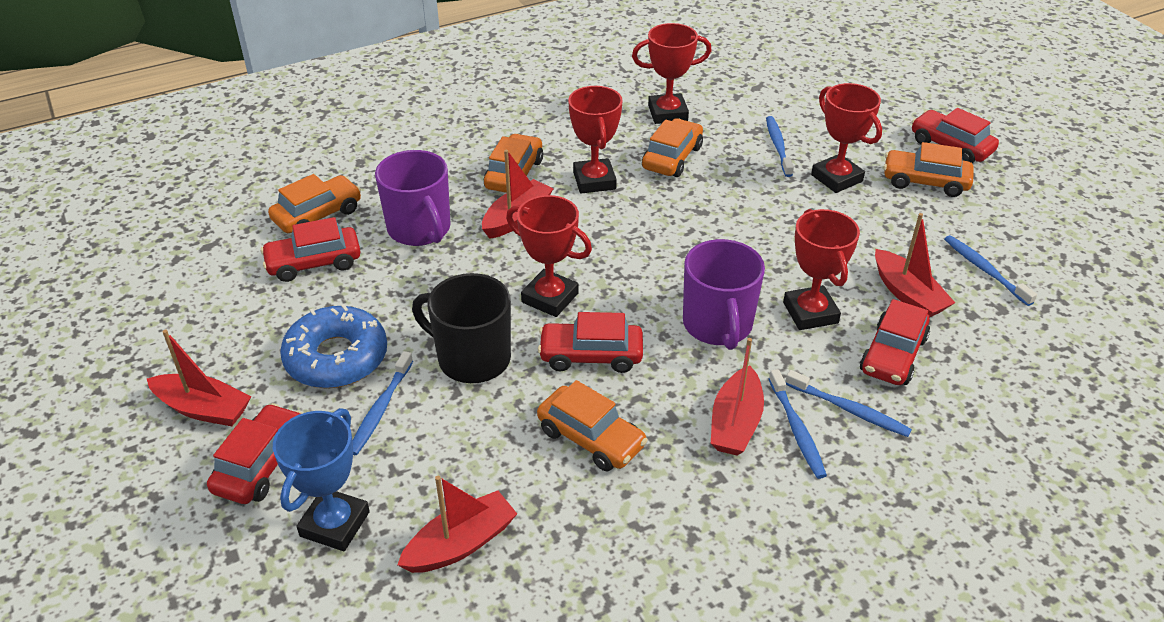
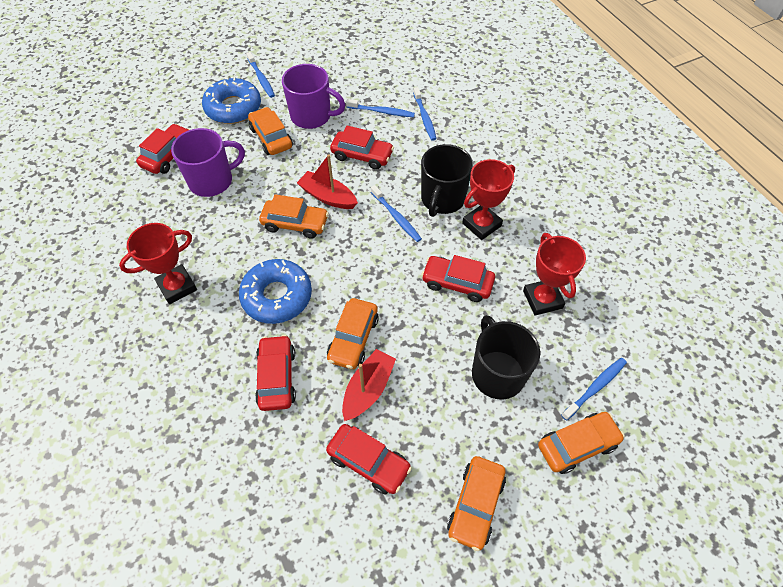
black mug: 1 -> 2
blue donut: 1 -> 2
blue trophy: 1 -> 0
red boat: 5 -> 2
red trophy: 5 -> 3

